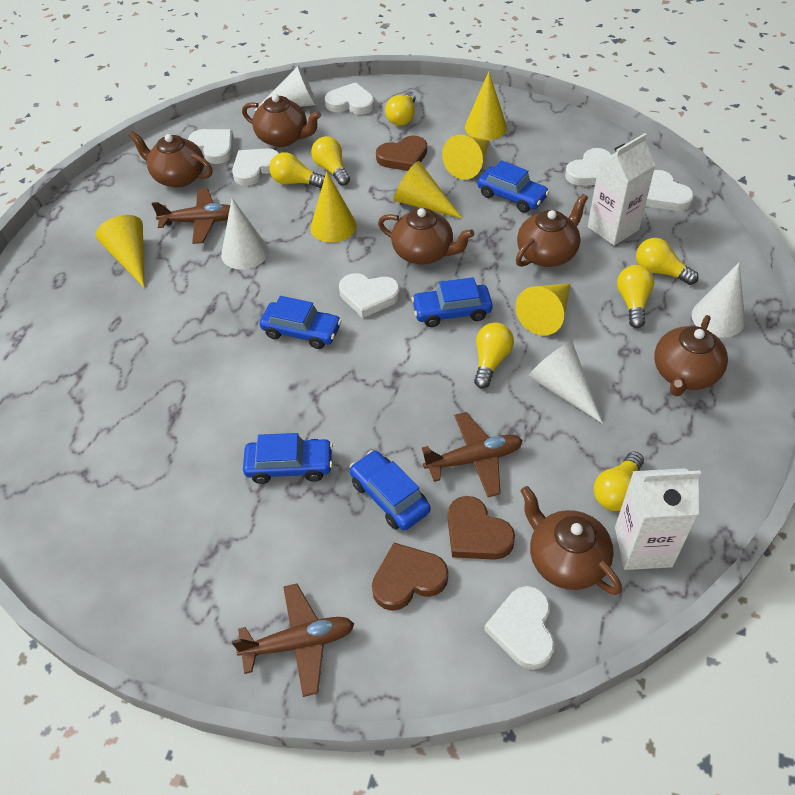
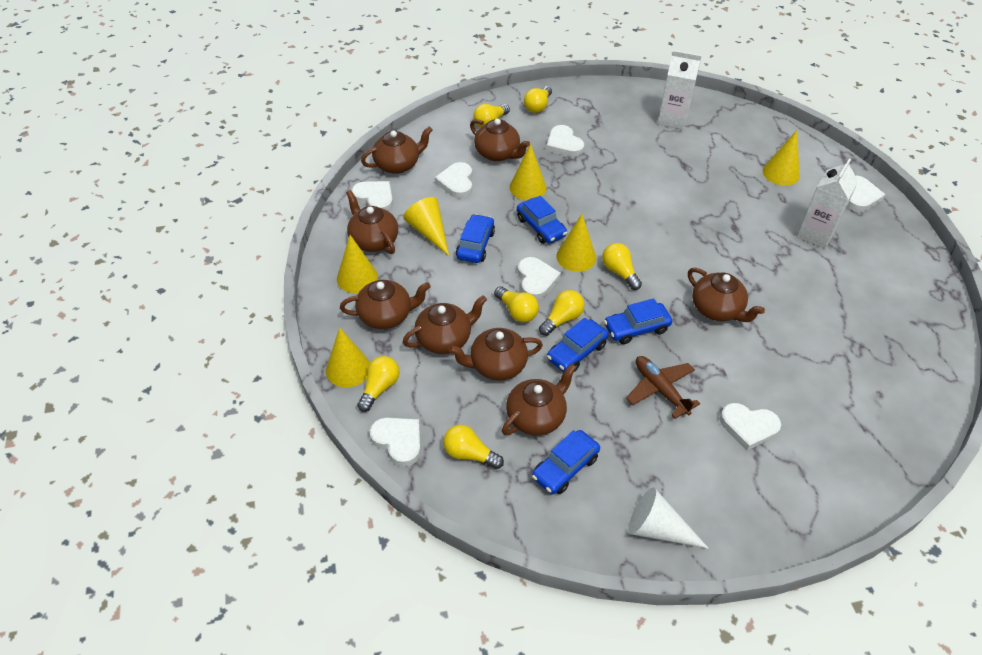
brown heart: 3 -> 0
brown plane: 3 -> 1
brown teapot: 6 -> 8
white cone: 4 -> 1

